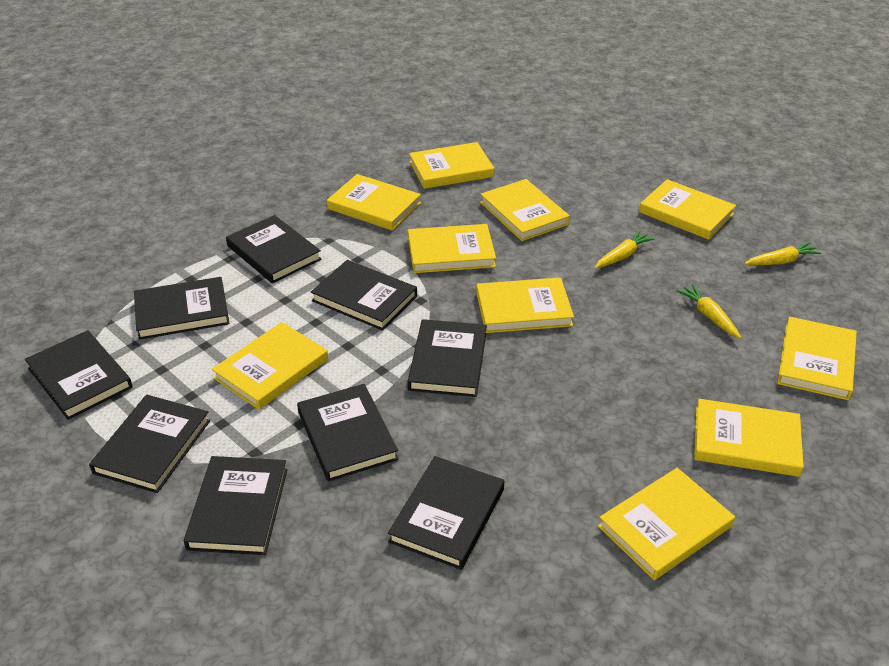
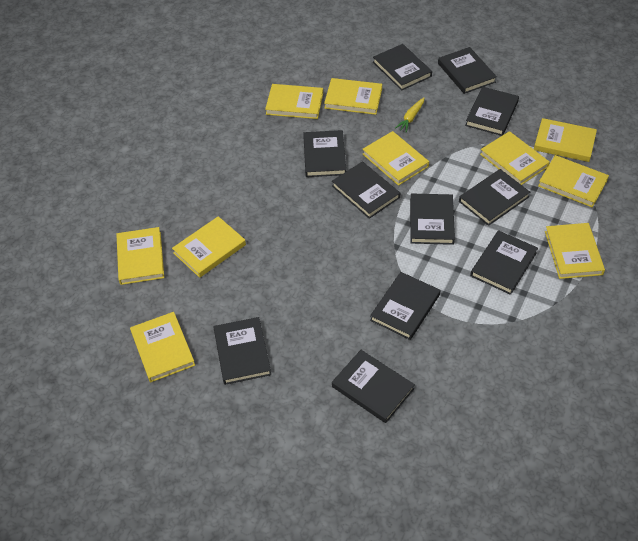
black book: 9 -> 11
yellow carrot: 3 -> 1

